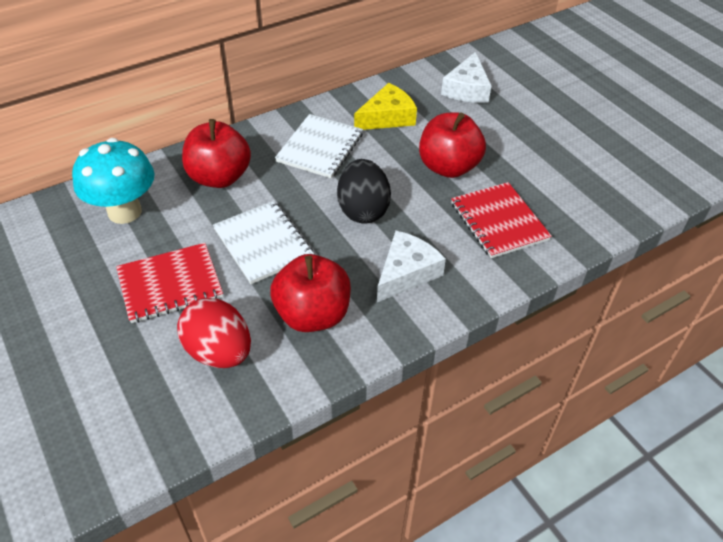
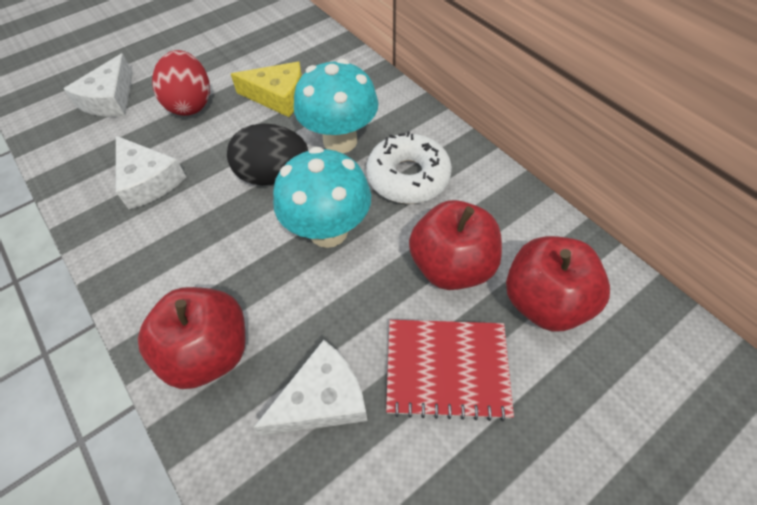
red notebook: 2 -> 1
turquoise mushroom: 1 -> 2
white cheese: 2 -> 3
white donut: 0 -> 1
white notebook: 2 -> 0

